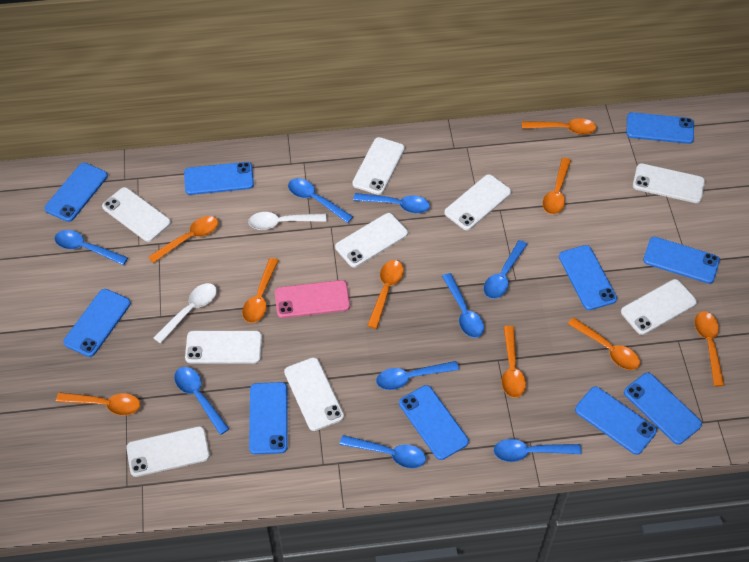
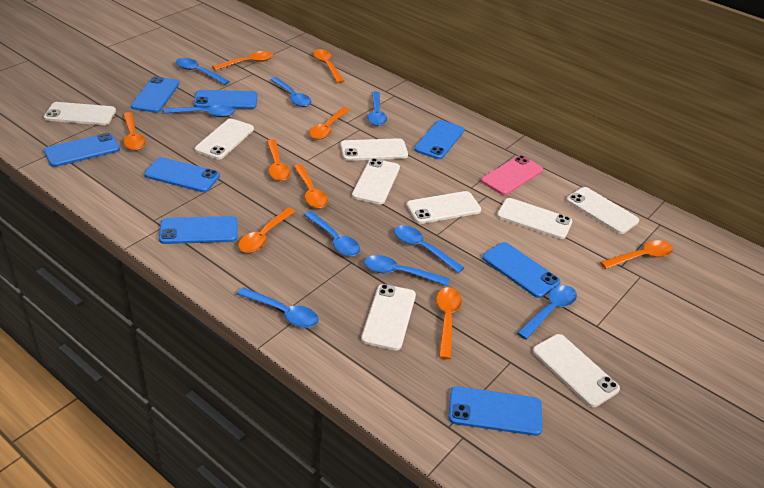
blue phone: 10 -> 8
white spoon: 2 -> 0

